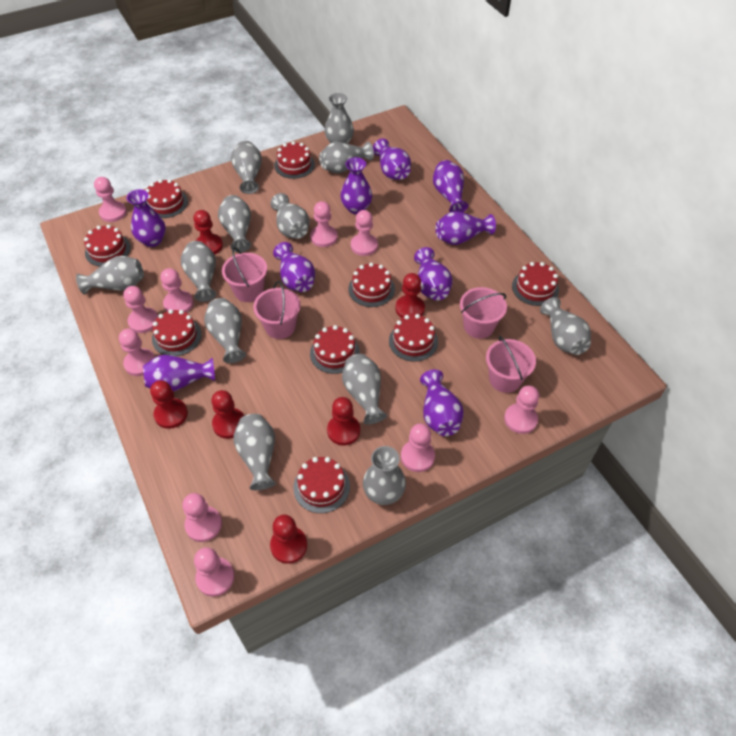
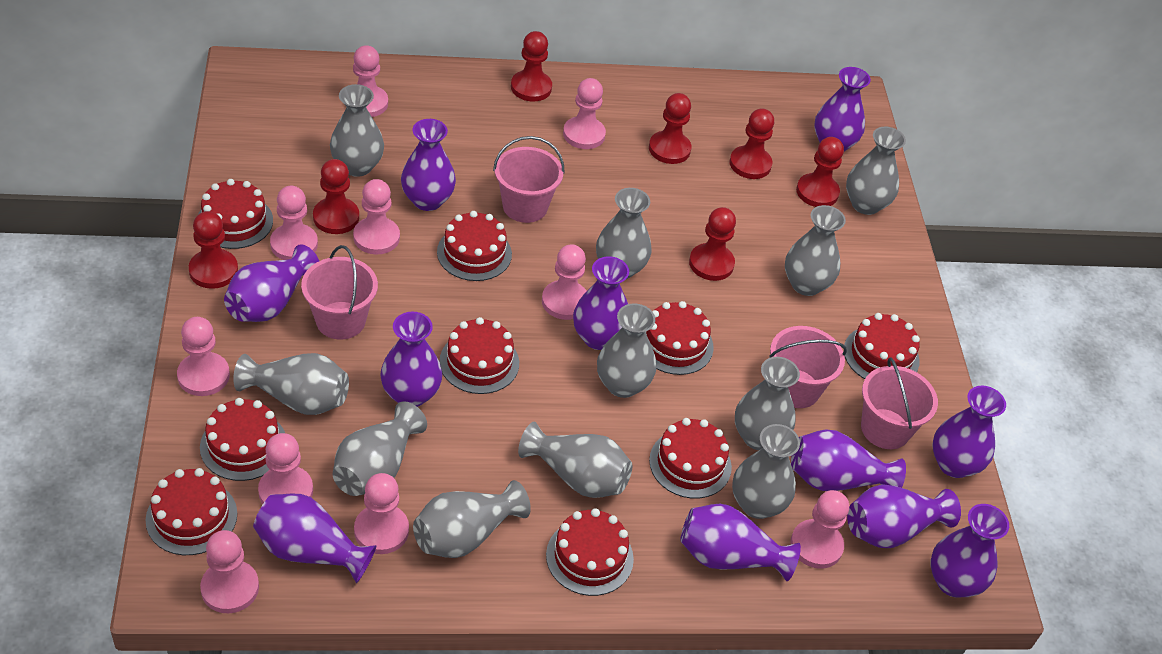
grey vase: 12 -> 11
purple vase: 9 -> 11
red pawn: 6 -> 7

